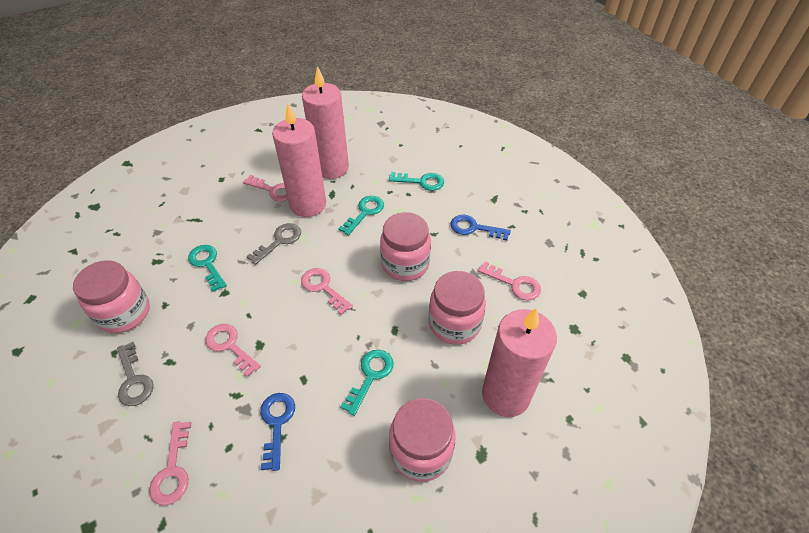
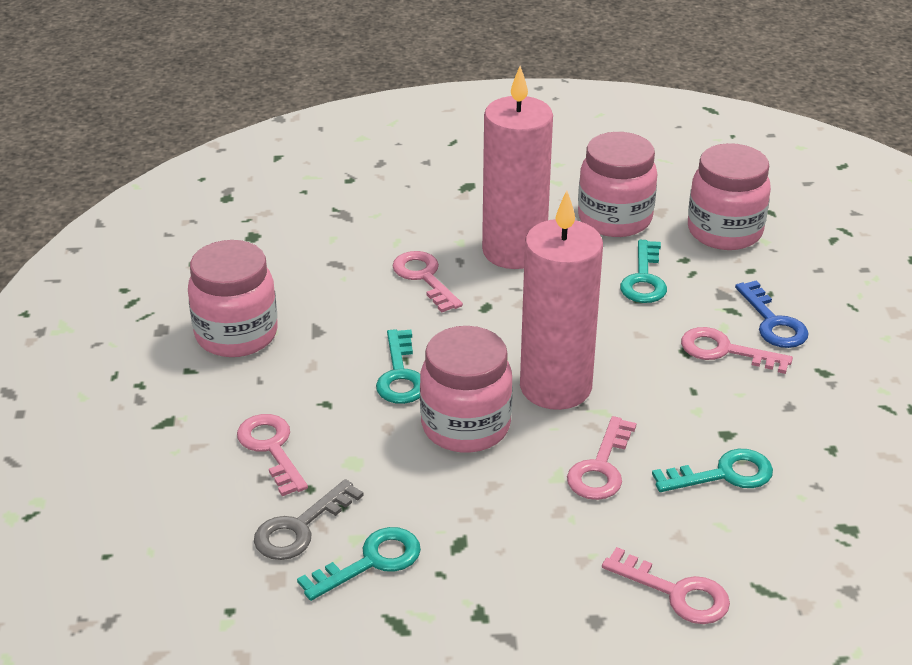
blue key: 2 -> 1
grey key: 2 -> 1
pink candle: 3 -> 2

